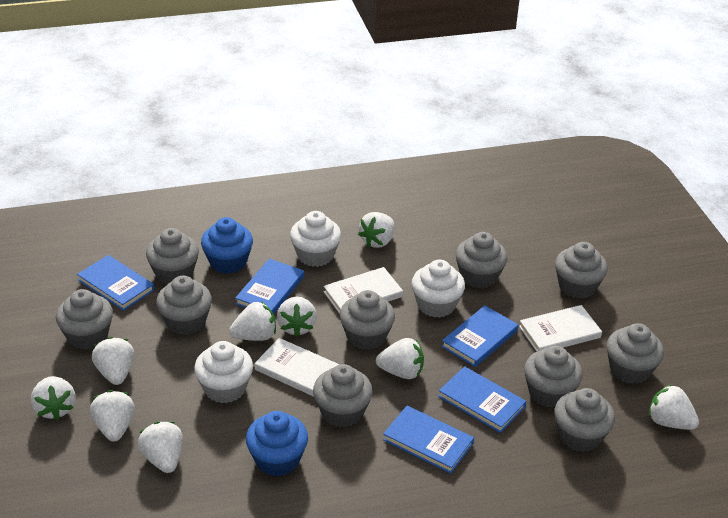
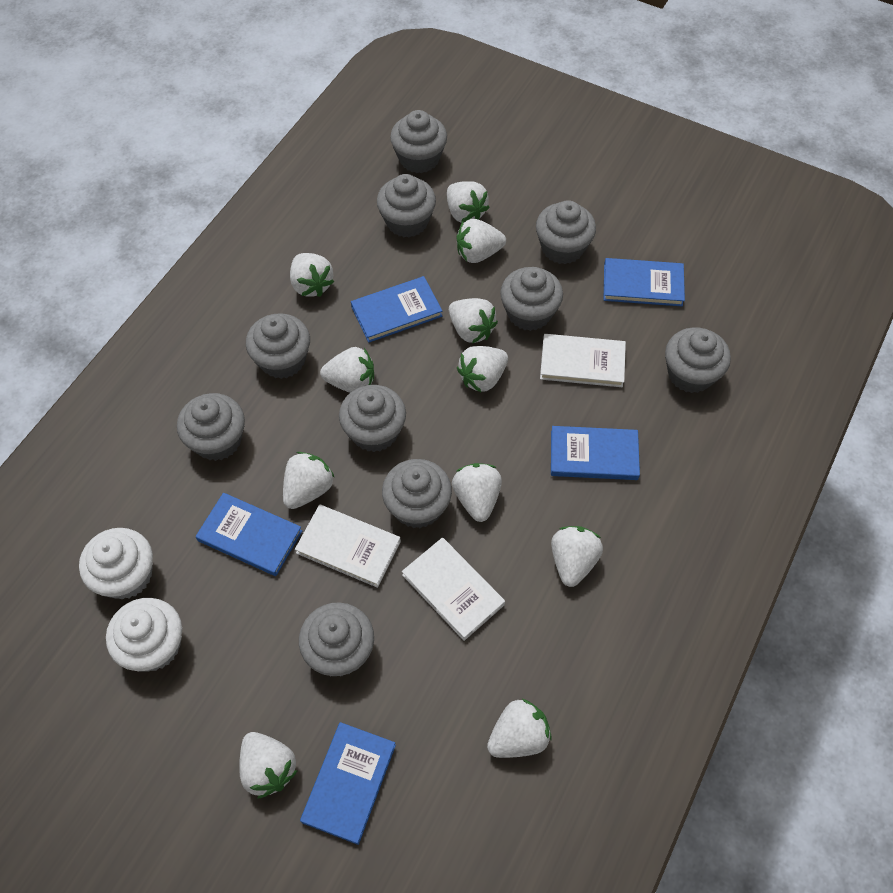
blue cupcake: 2 -> 0
white cupcake: 3 -> 2
white strawberry: 9 -> 11

